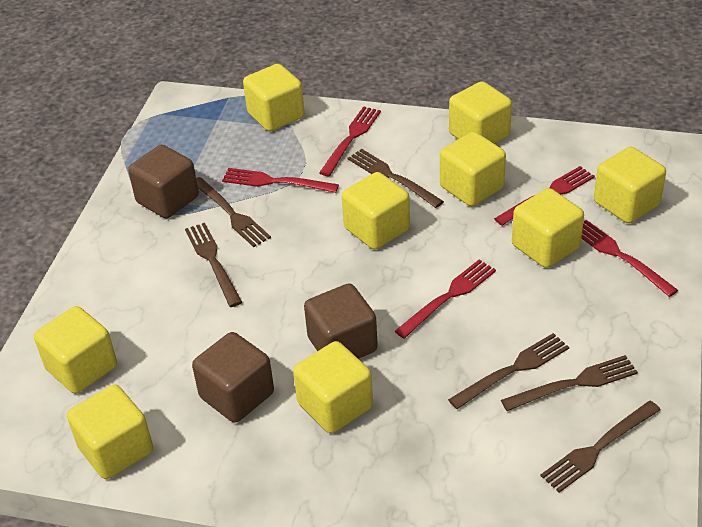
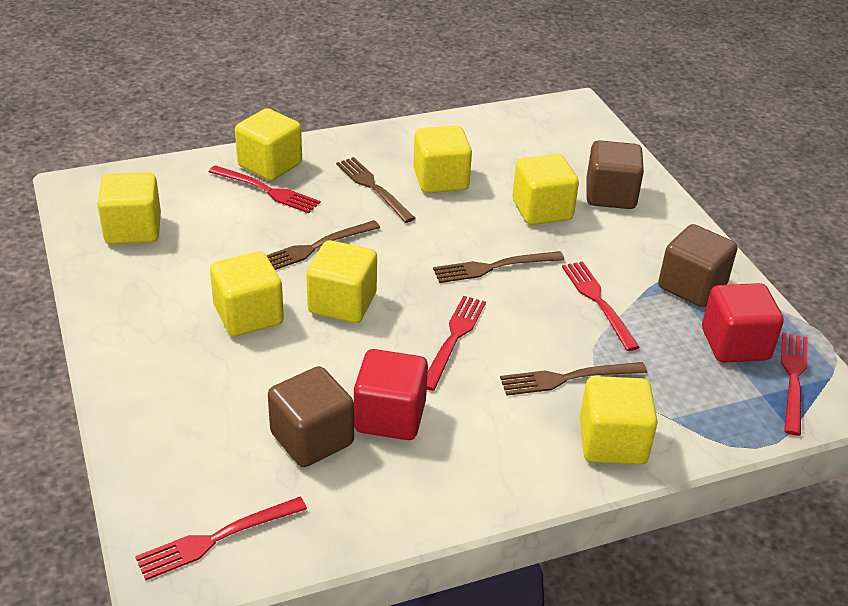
brown fork: 6 -> 4
red cube: 0 -> 2
yellow cube: 9 -> 7

